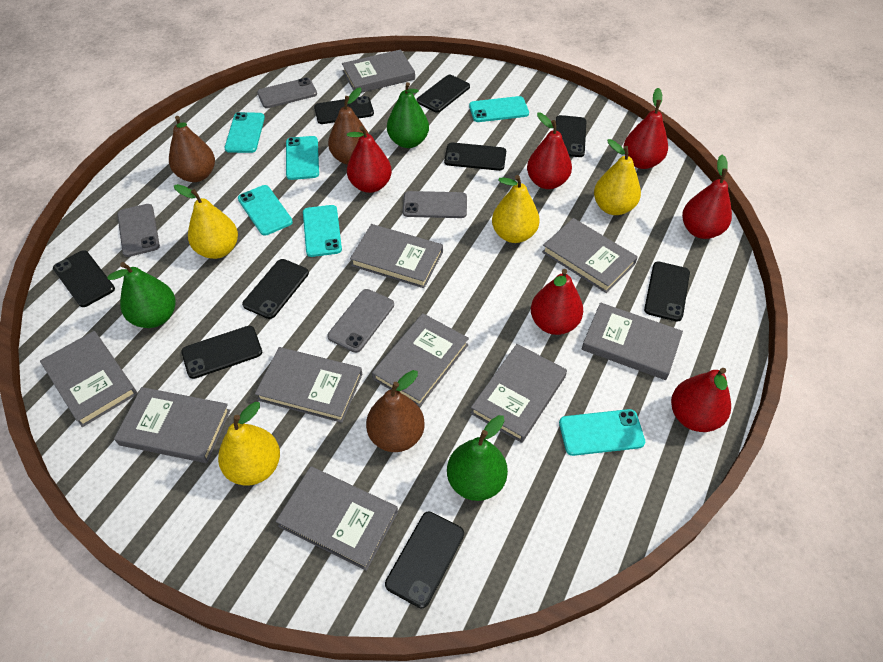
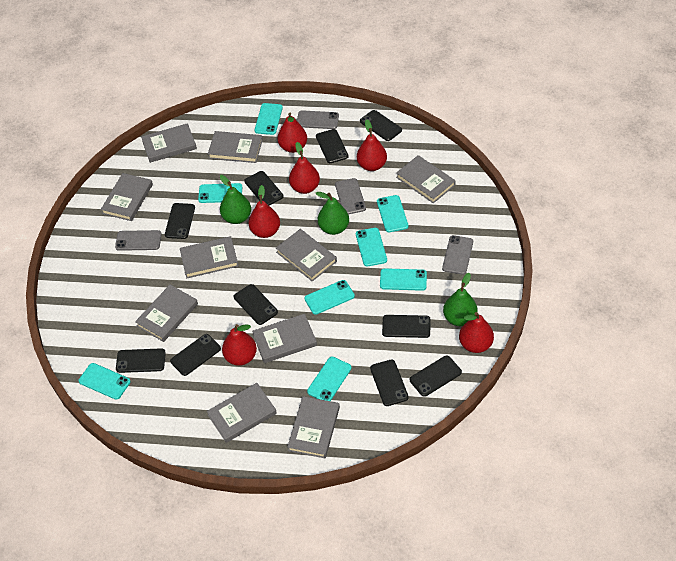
black phone: 9 -> 10
brown pear: 3 -> 0
turquoise phone: 6 -> 8
yellow pear: 4 -> 0

